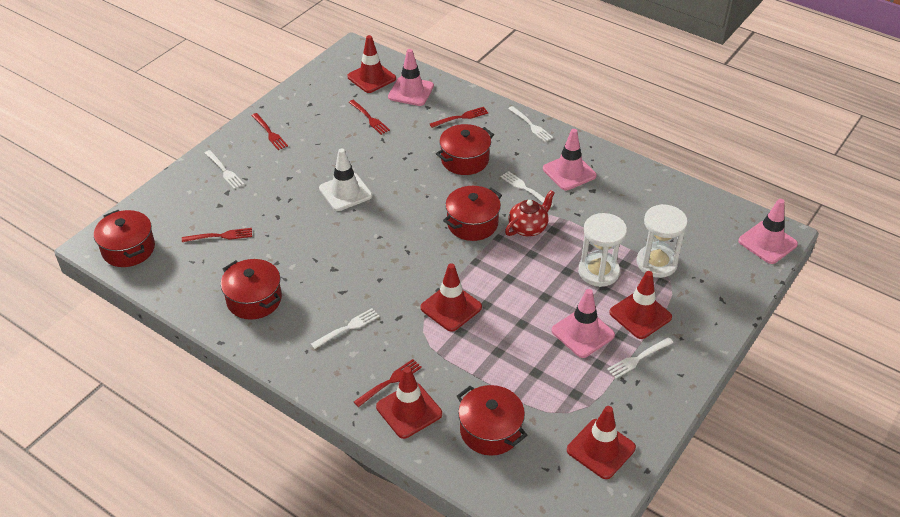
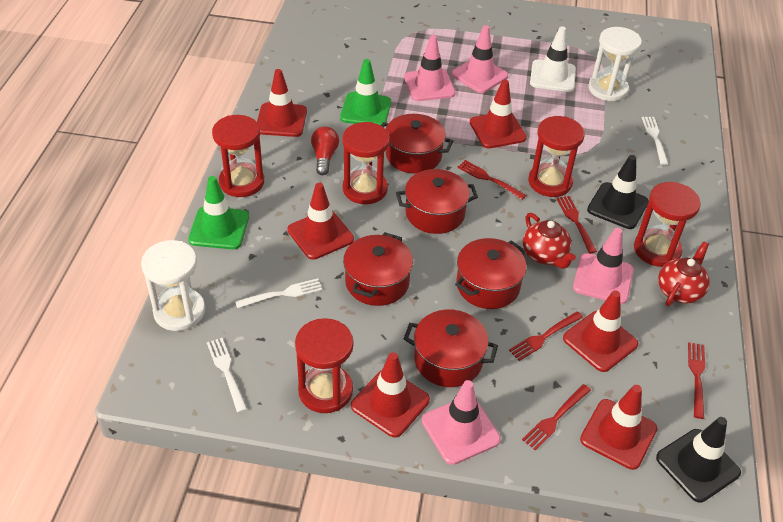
black traffic cone: 0 -> 2
green traffic cone: 0 -> 2
red hourglass: 0 -> 5
red light bulb: 0 -> 1
red teapot: 1 -> 2
red traffic cone: 5 -> 6
white fork: 5 -> 3

